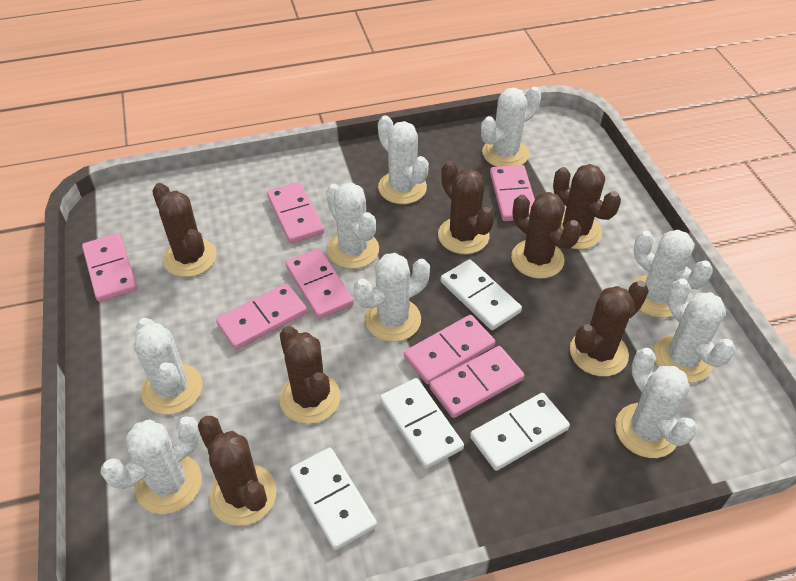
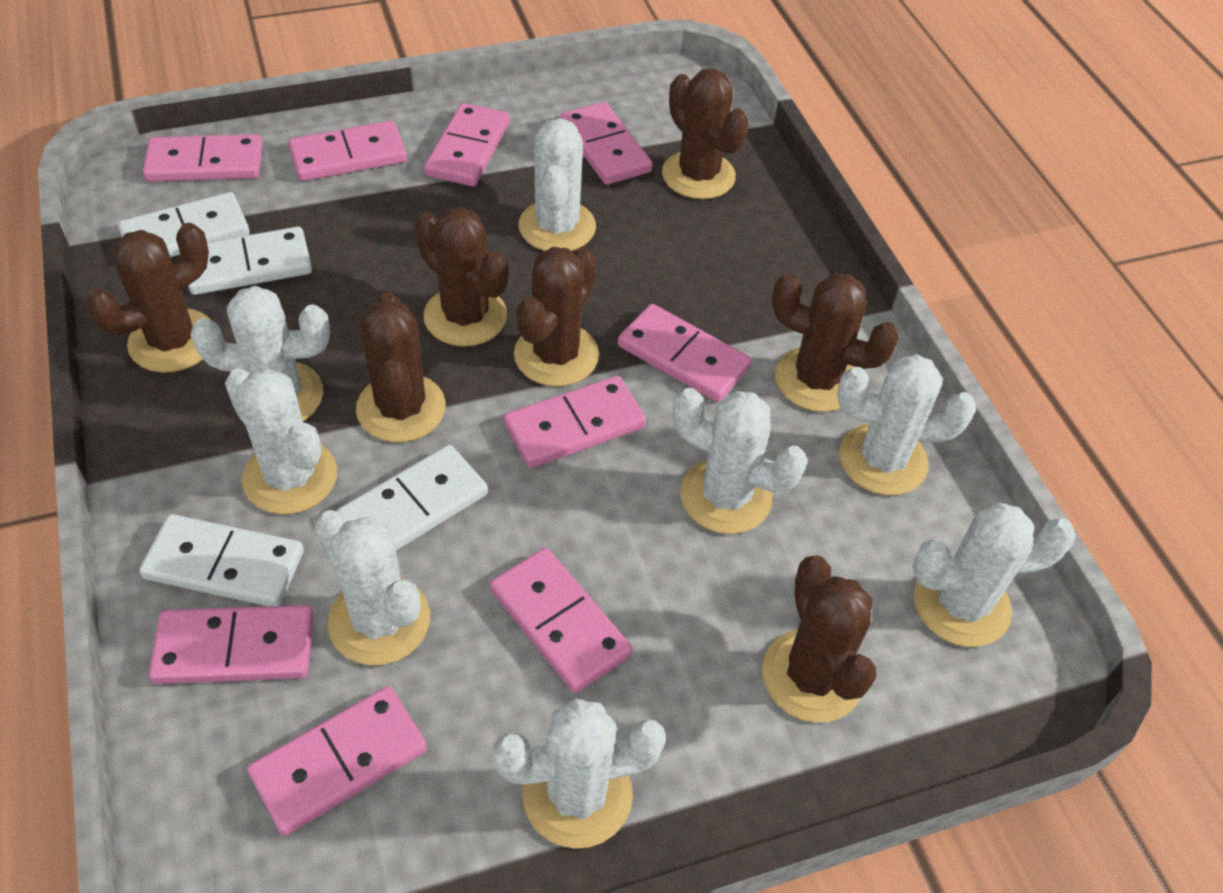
pink domino: 7 -> 9
white cactus: 9 -> 8

